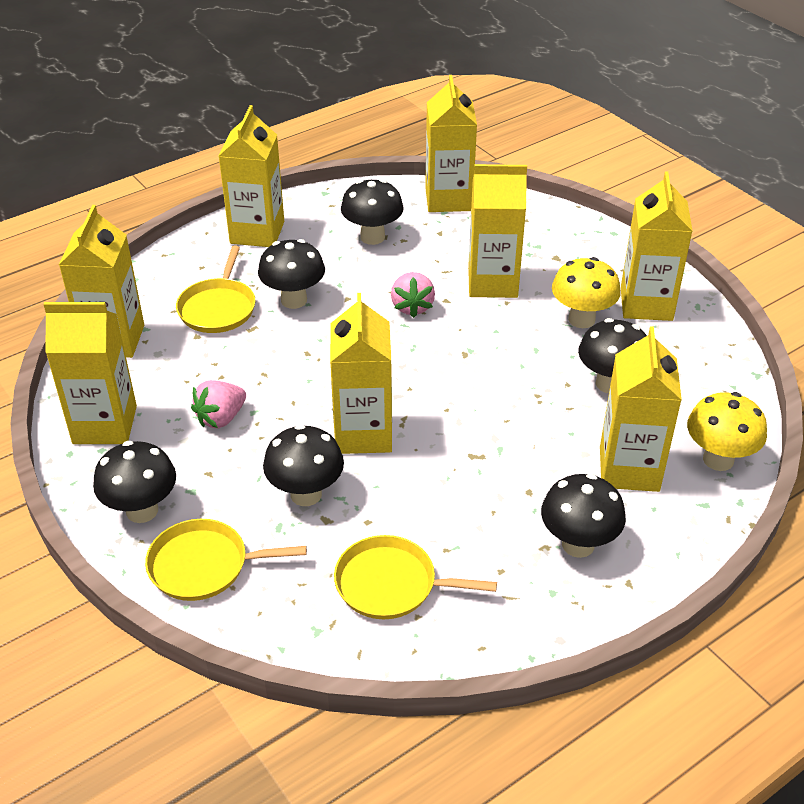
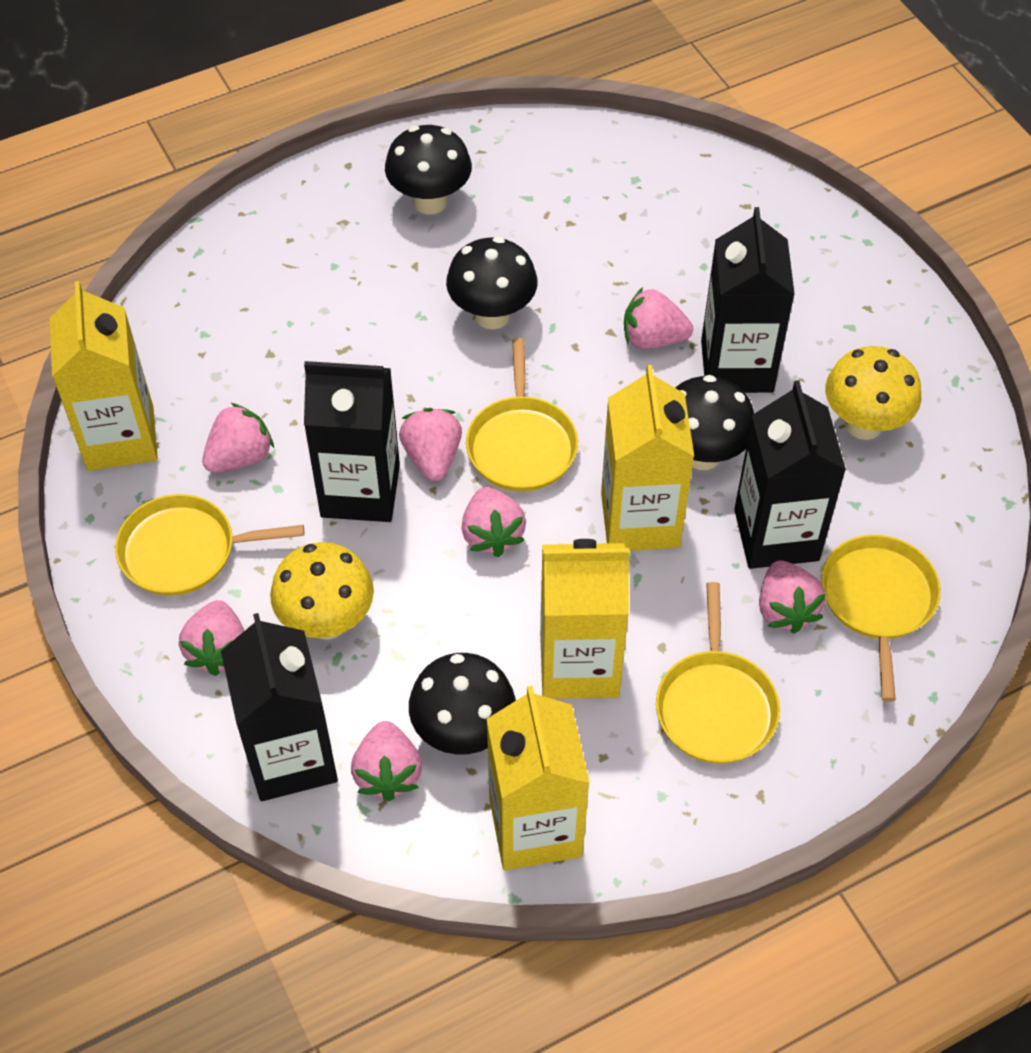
black carton: 0 -> 4
black mushroom: 6 -> 4
pink strawberry: 2 -> 7
yellow carton: 8 -> 4
yellow pan: 3 -> 4

